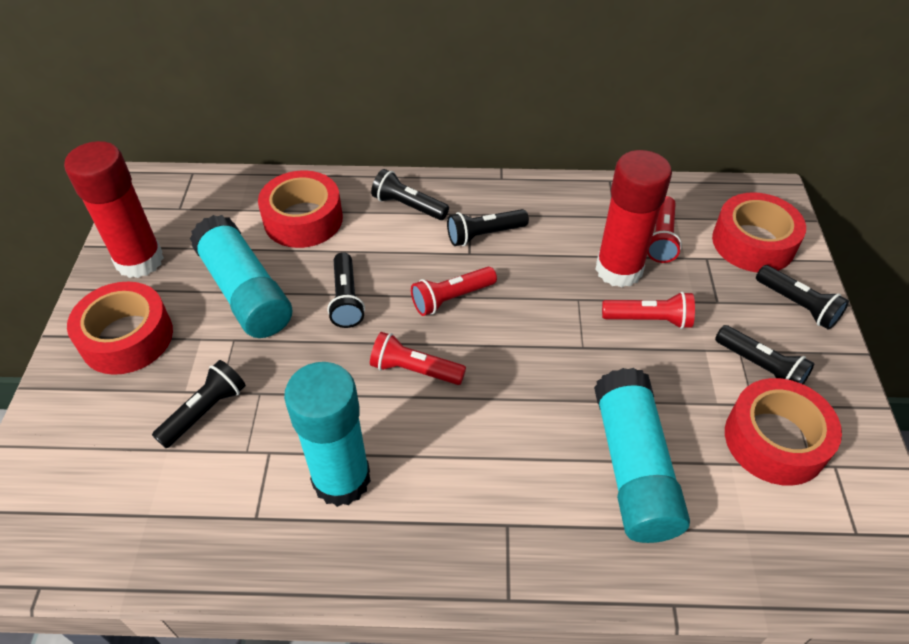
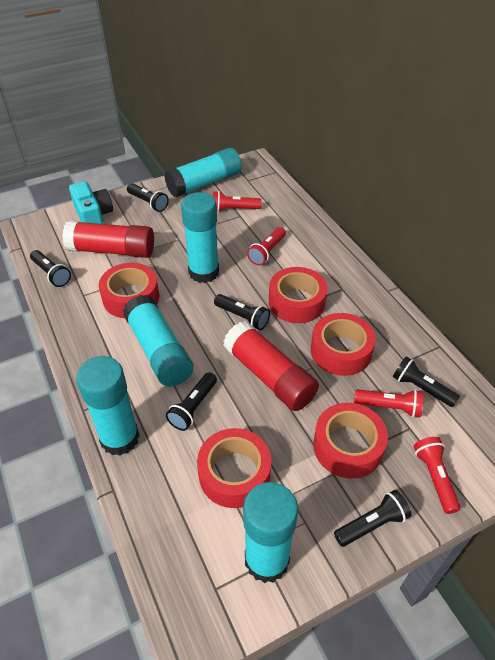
red tape: 4 -> 5
turquoise camera: 0 -> 1
turquoise glue stick: 3 -> 5

